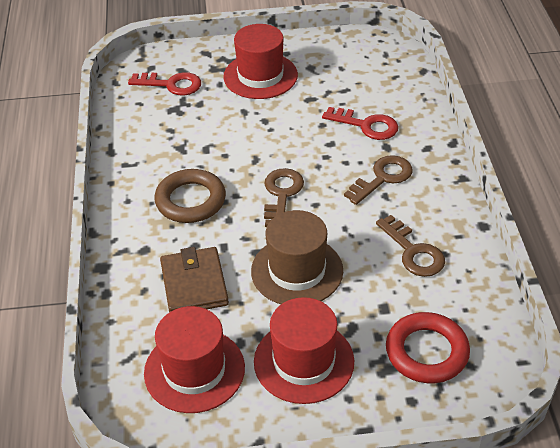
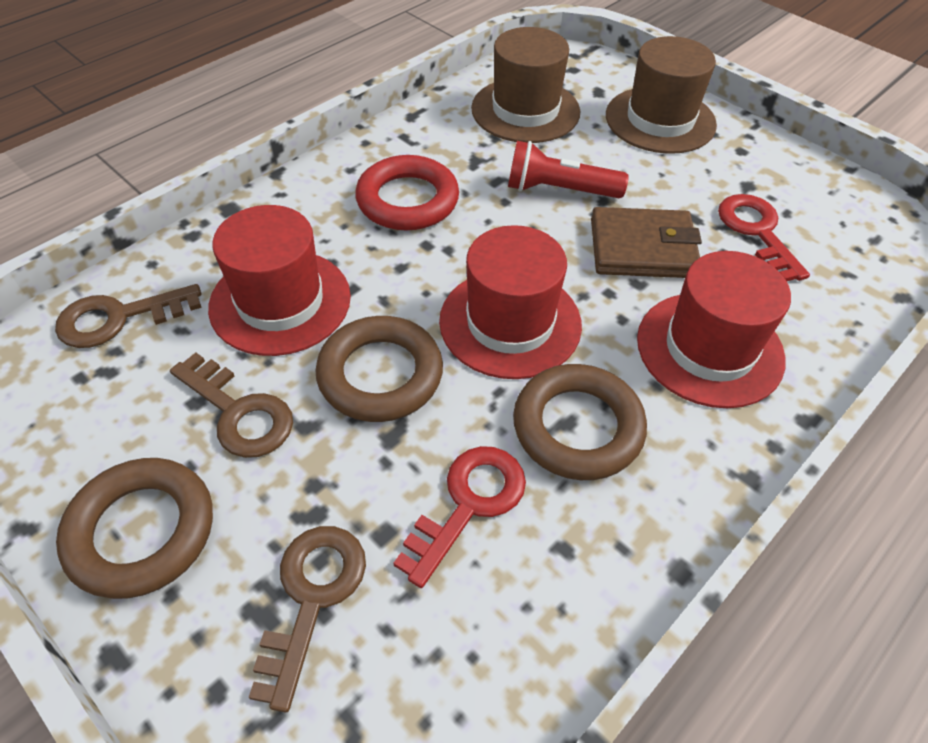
brown hat: 1 -> 2
brown ring: 1 -> 3
red flashlight: 0 -> 1

